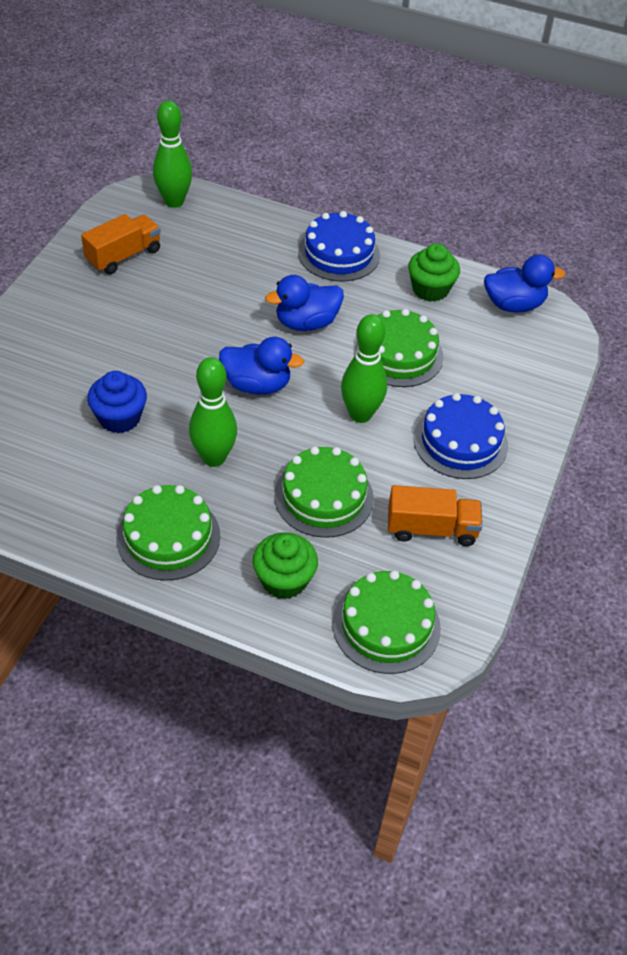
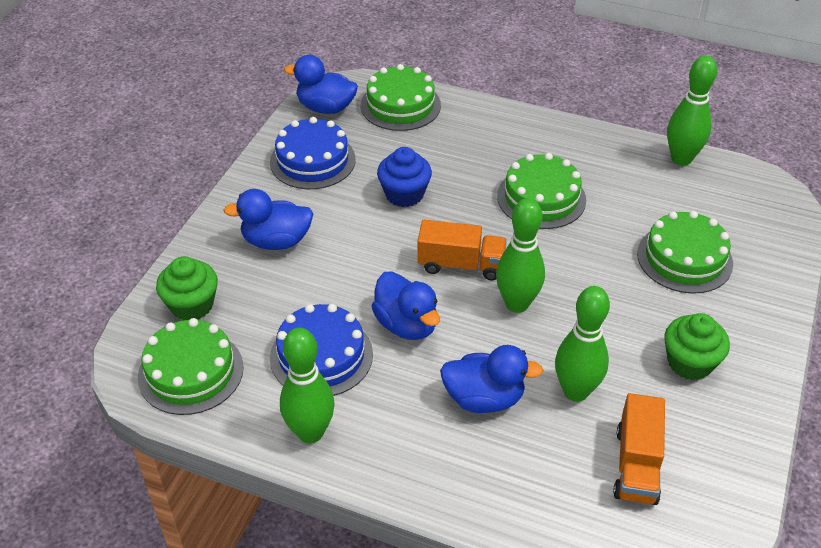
blue duck: 3 -> 4
green bowling pin: 3 -> 4

